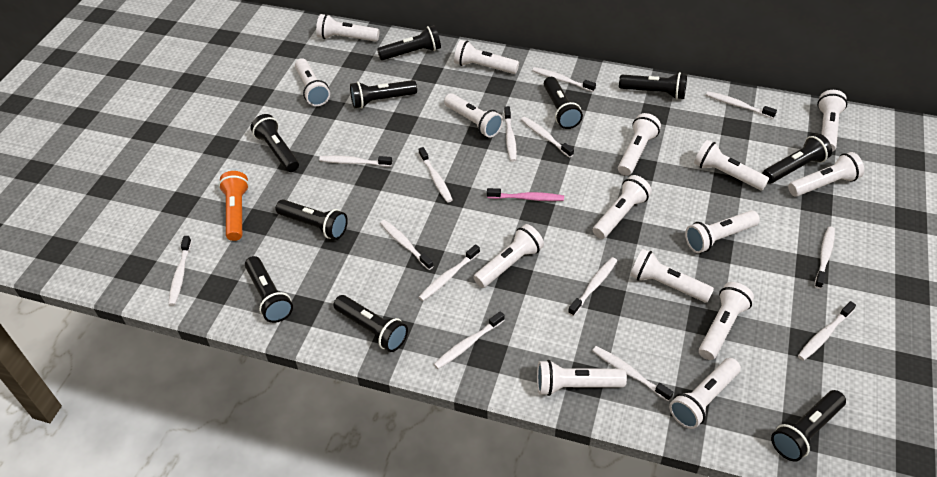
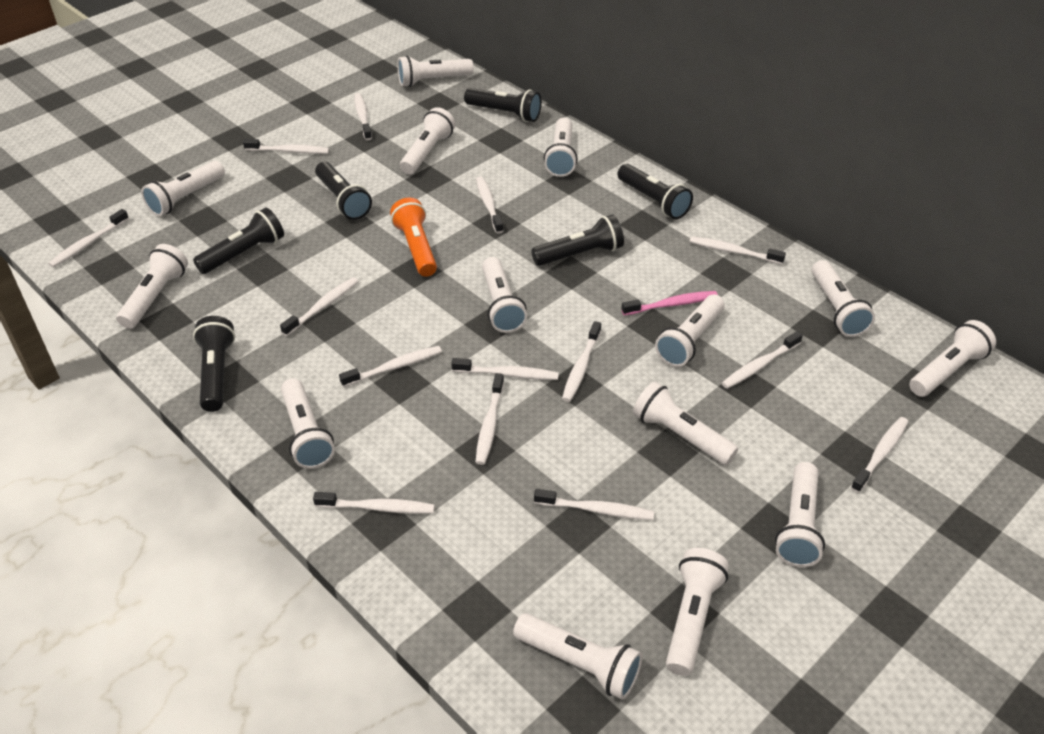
black flashlight: 10 -> 6
white flashlight: 15 -> 14

